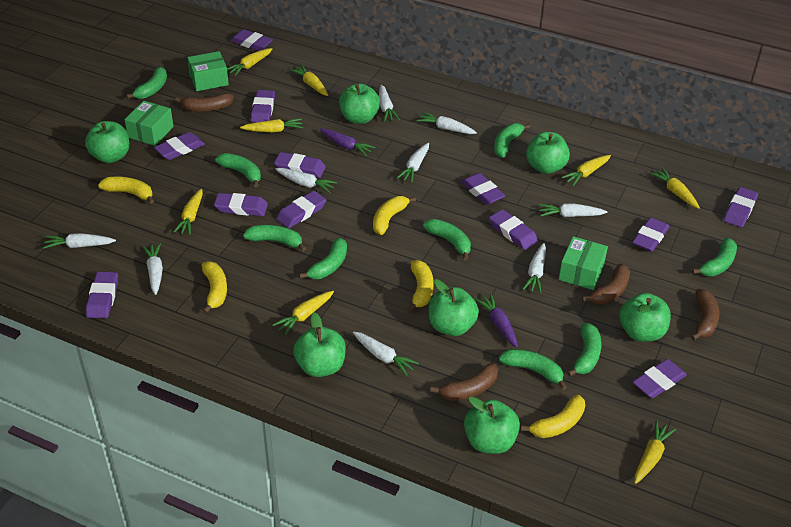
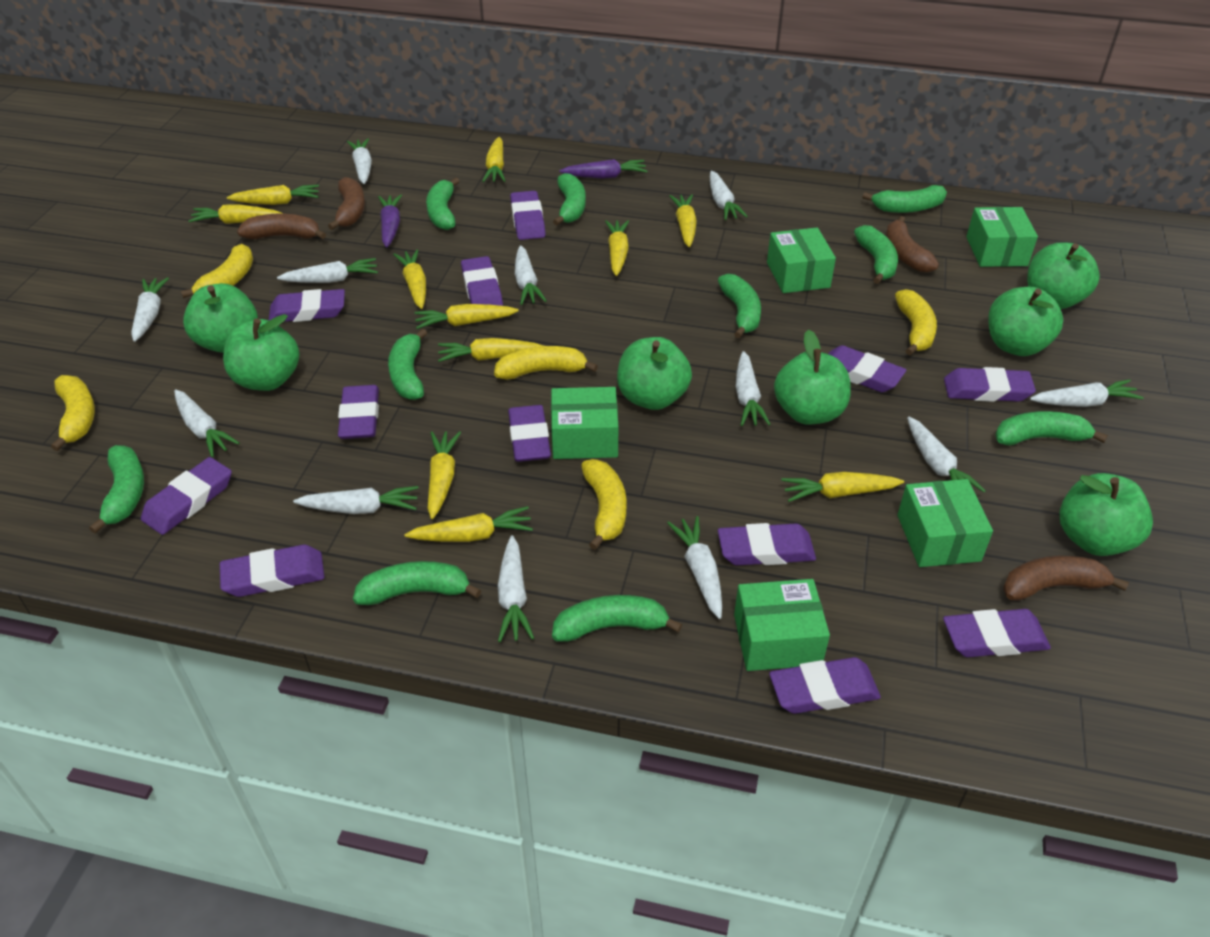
green banana: 9 -> 10
green box: 3 -> 5
white carrot: 9 -> 12
yellow carrot: 8 -> 11

